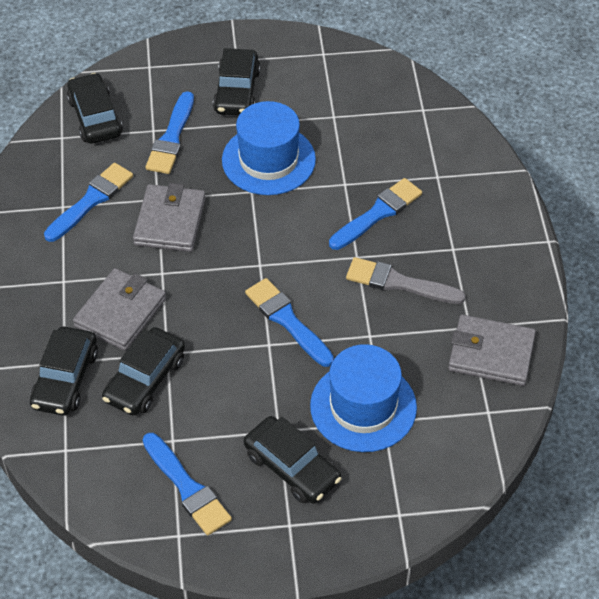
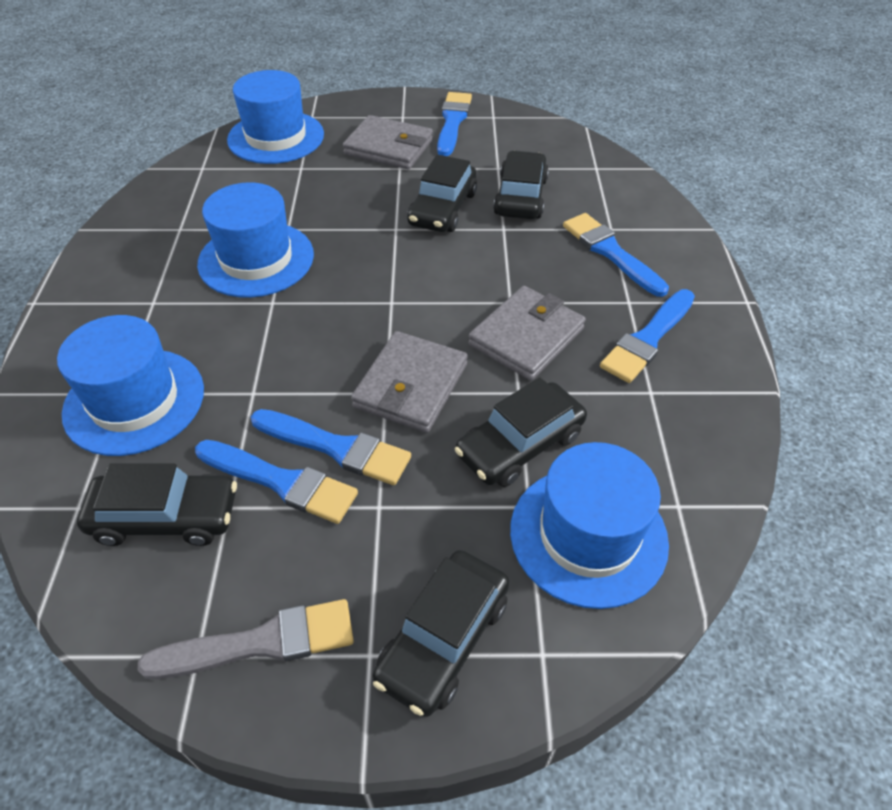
blue hat: 2 -> 4

